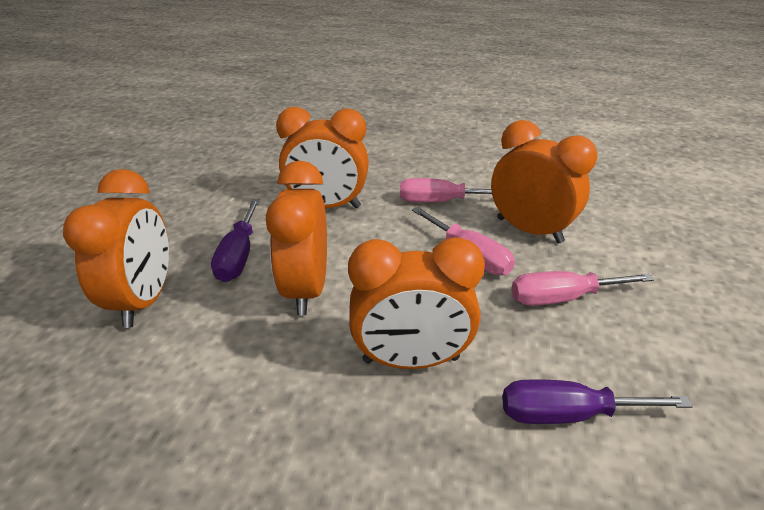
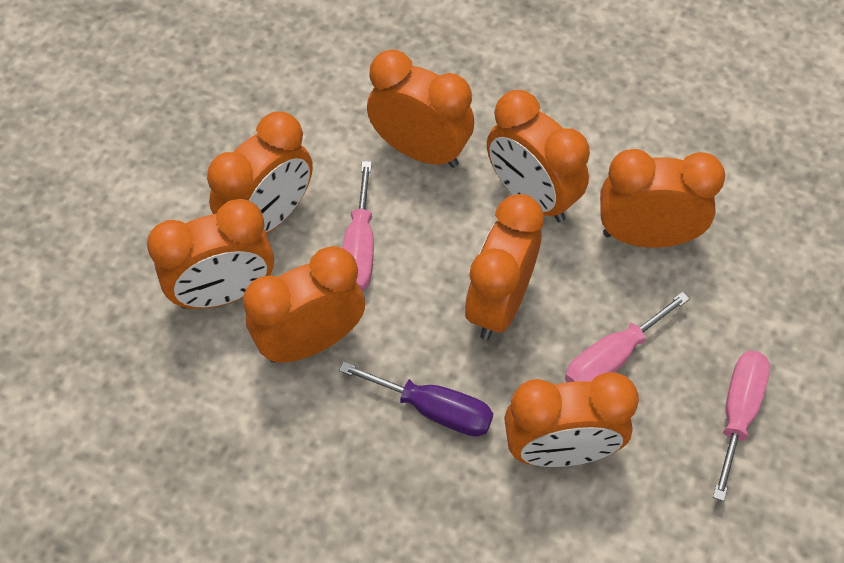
orange clock: 5 -> 8
purple screwdriver: 2 -> 1

